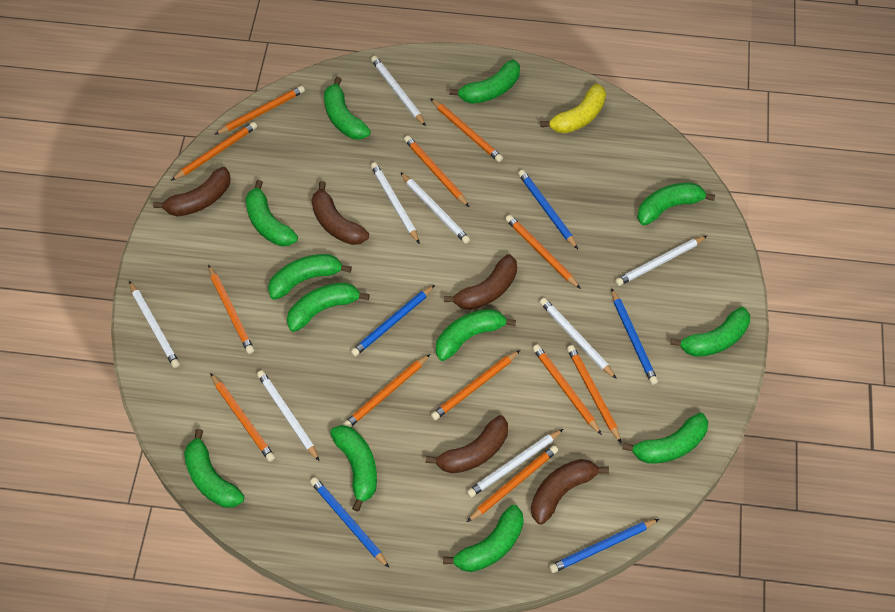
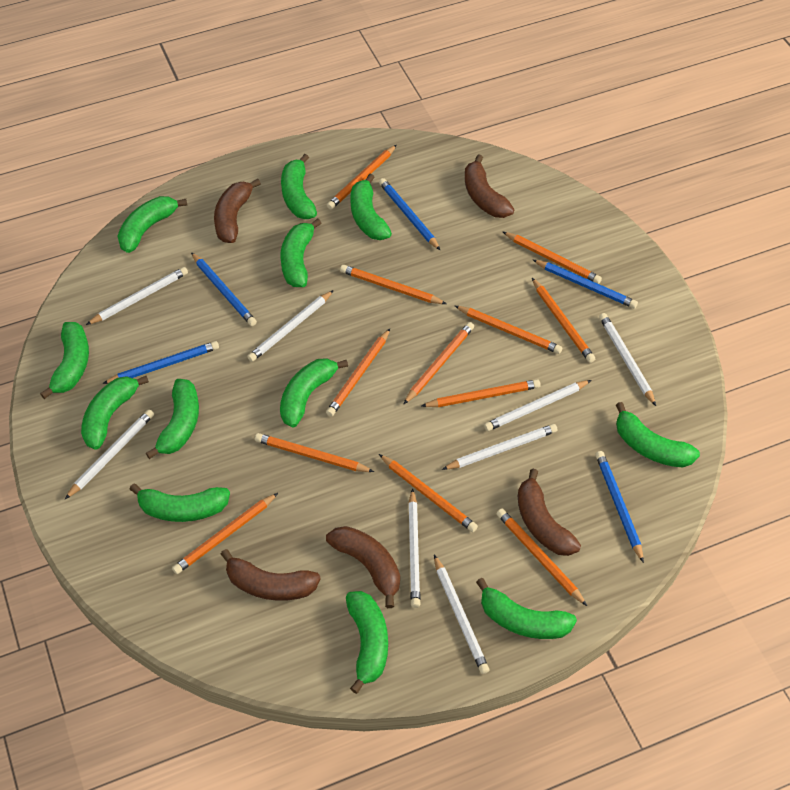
yellow banana: 1 -> 0

